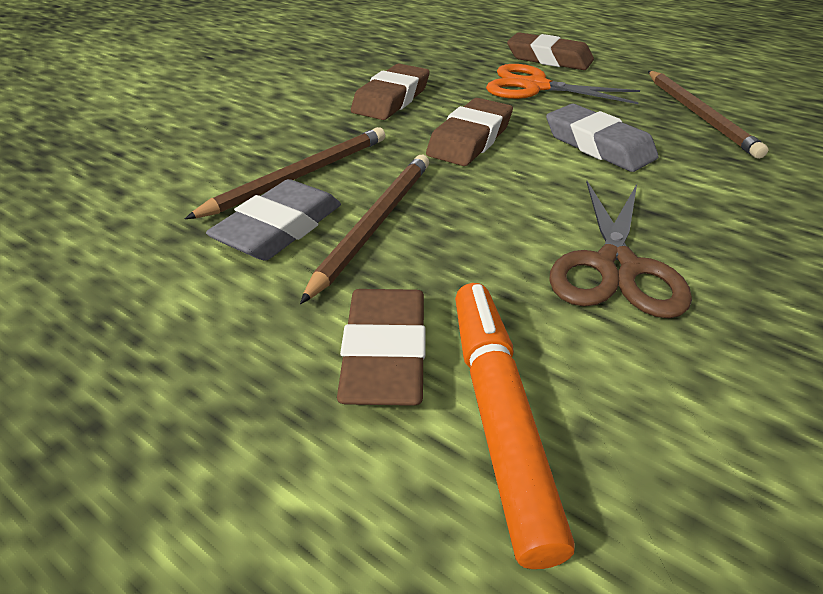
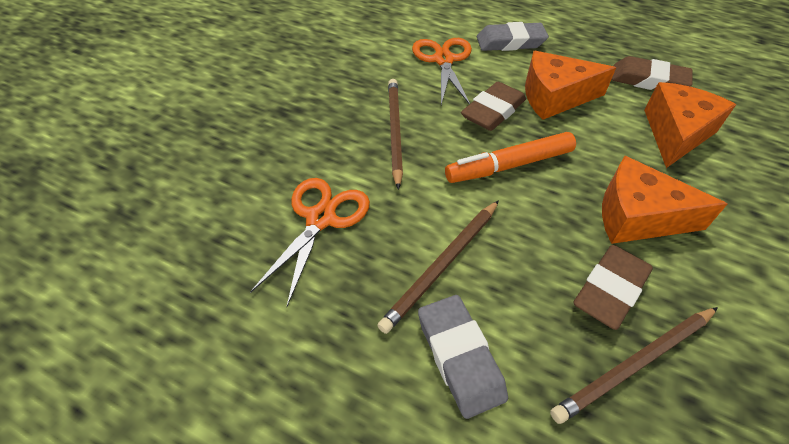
brown eraser: 4 -> 3
brown scissors: 1 -> 0
orange cheese: 0 -> 3
orange scissors: 1 -> 2

